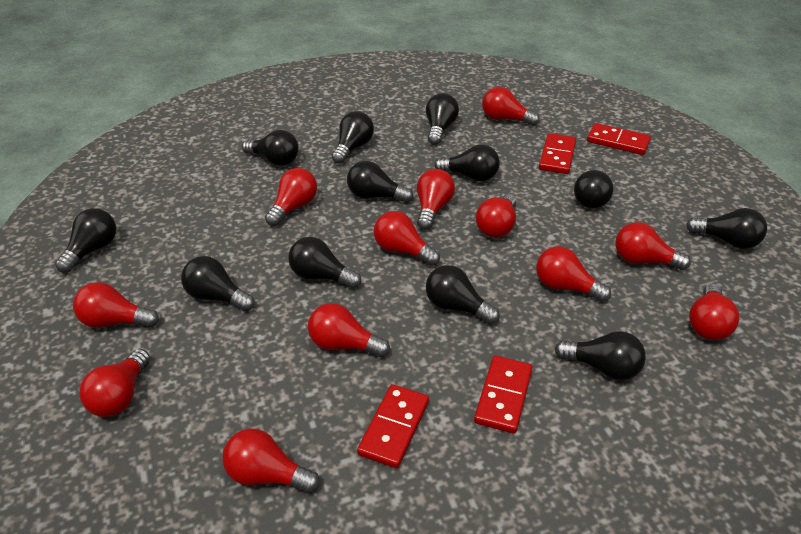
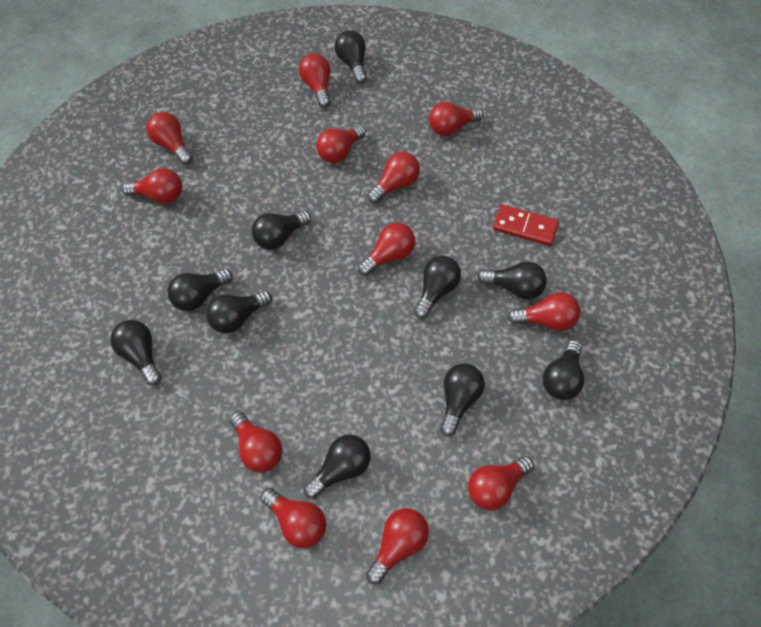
black light bulb: 12 -> 10
red domino: 4 -> 1

